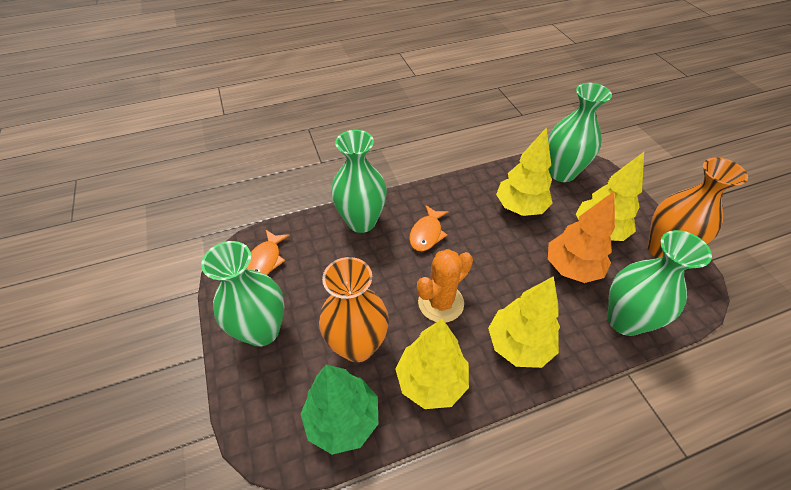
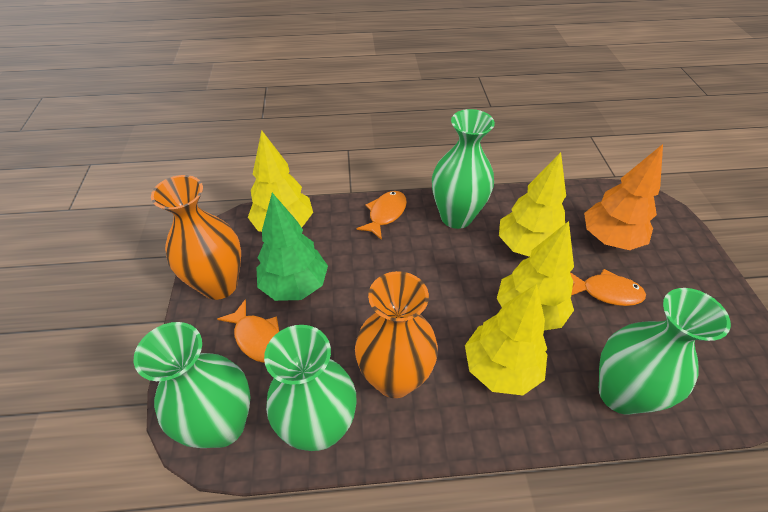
orange cactus: 1 -> 0
orange fish: 2 -> 3

